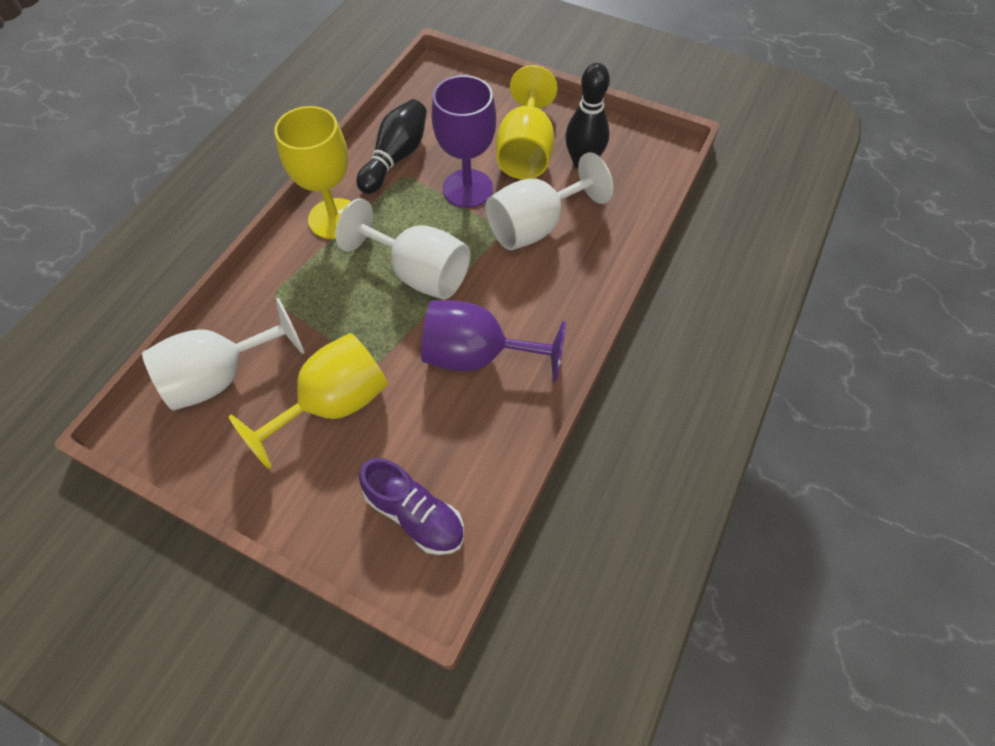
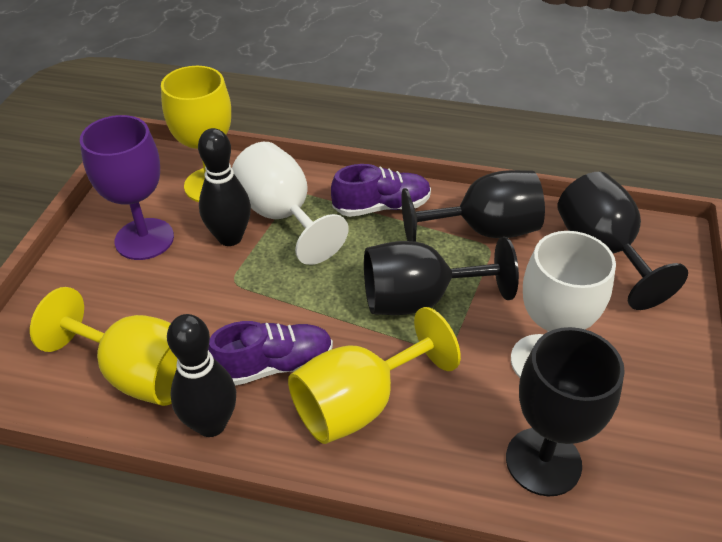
black goblet: 0 -> 4
purple goblet: 2 -> 1
purple shoe: 1 -> 2
white goblet: 3 -> 2

